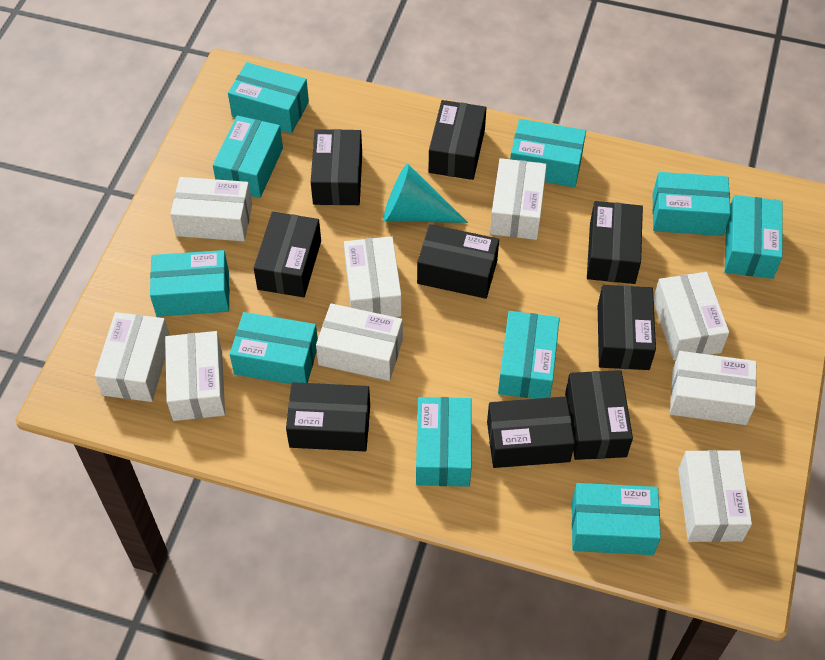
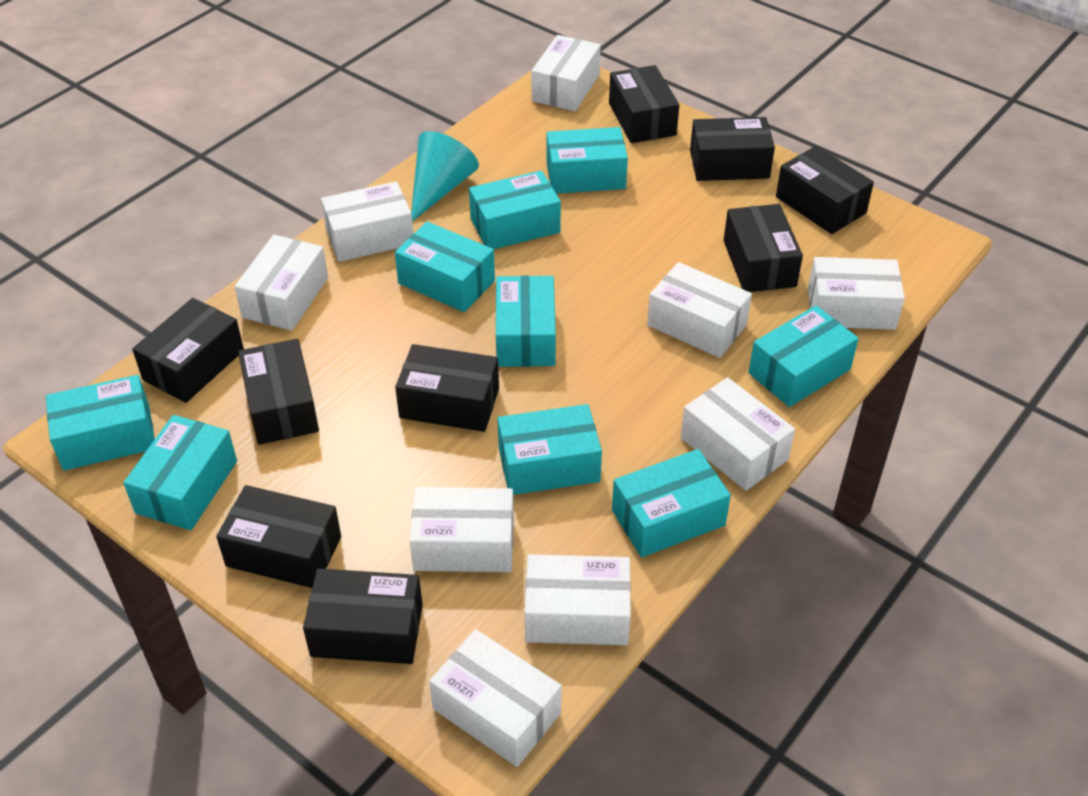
turquoise box: 10 -> 9

